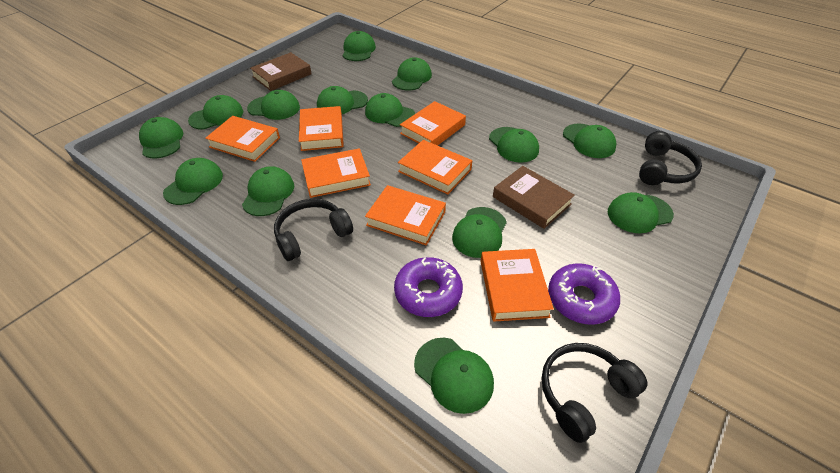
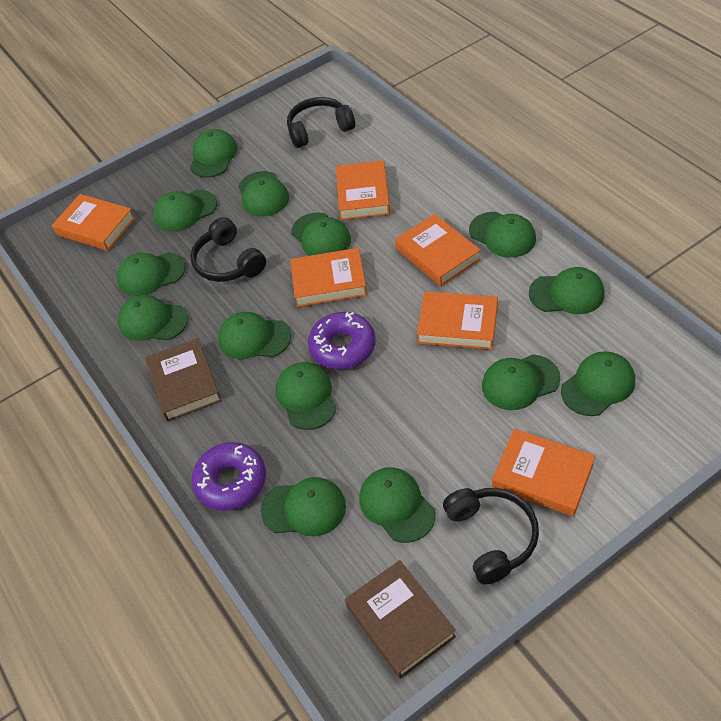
orange book: 7 -> 6

